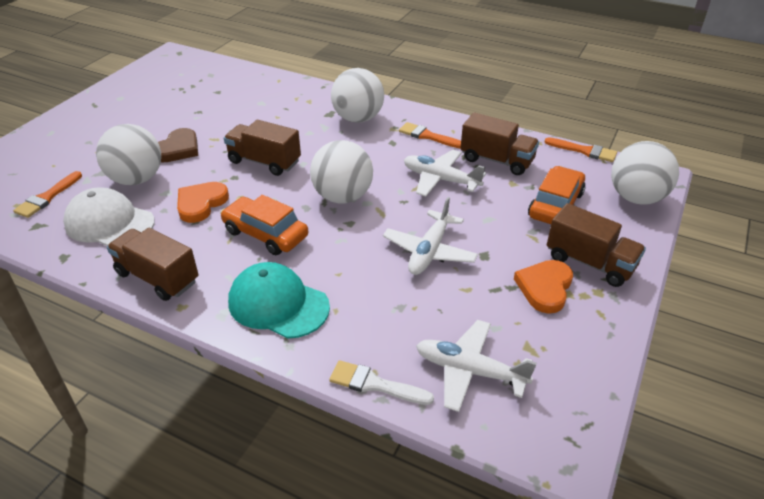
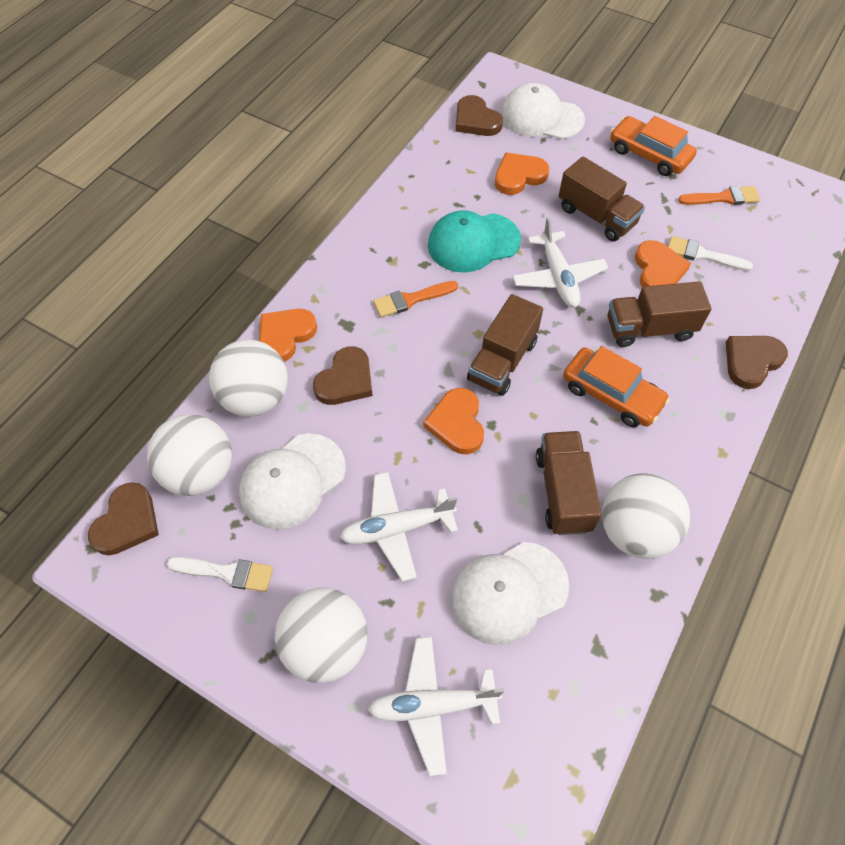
brown heart: 1 -> 4
orange brush: 3 -> 2
orange heart: 2 -> 4
white brush: 1 -> 2
white cap: 1 -> 3

